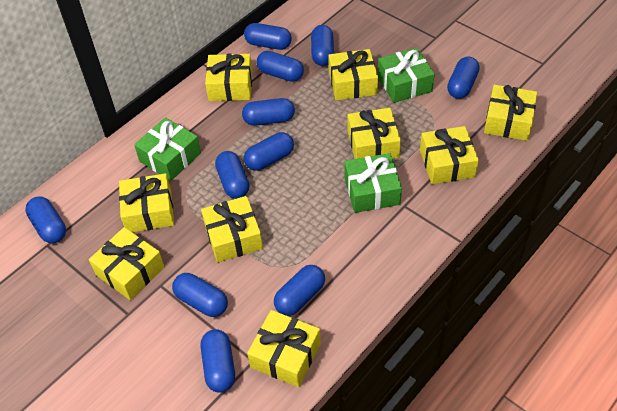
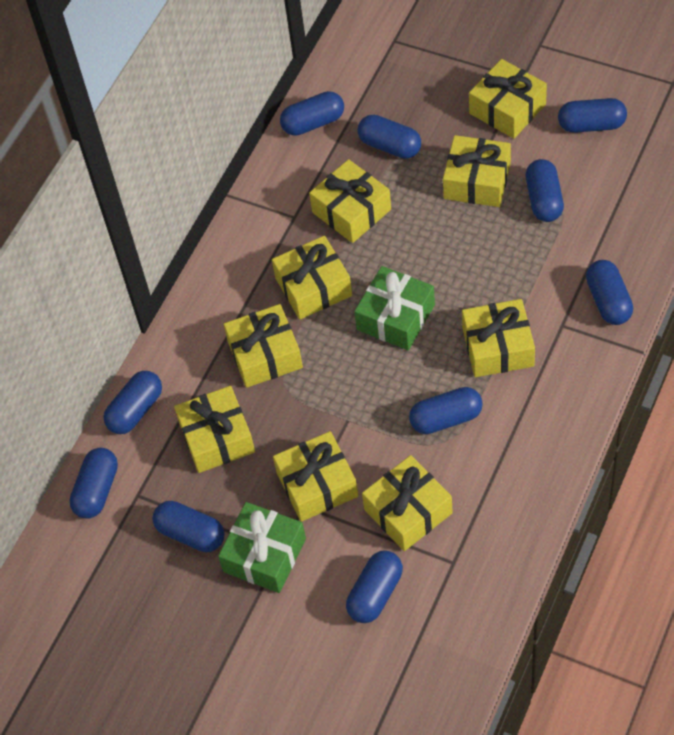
blue capsule: 11 -> 10
green gift: 3 -> 2

